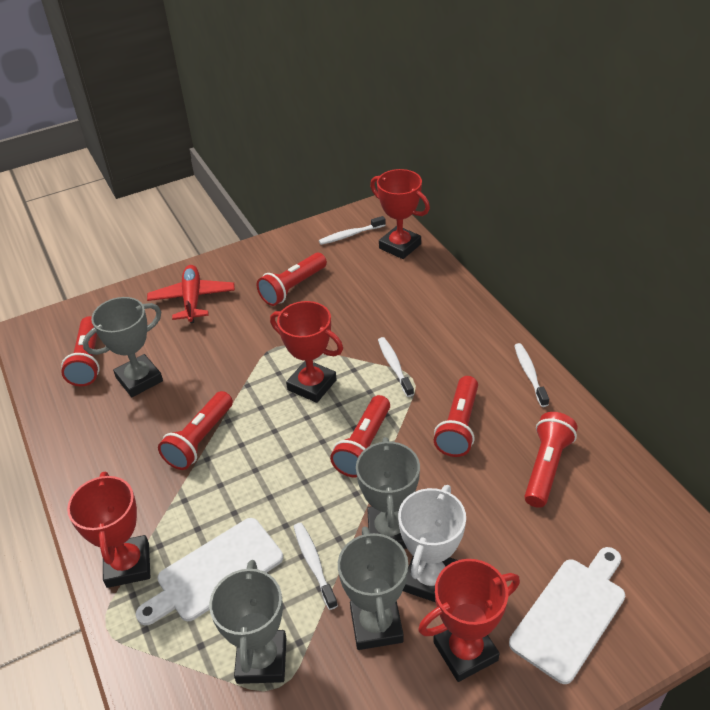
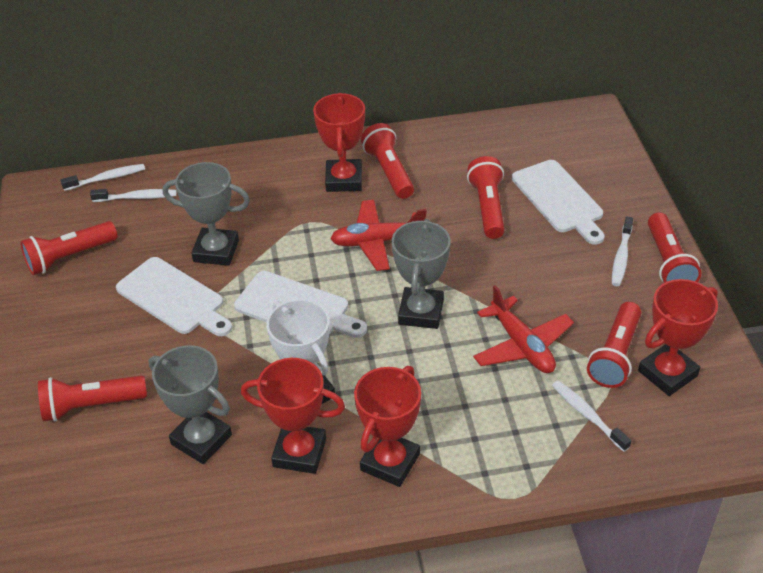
grey trophy: 4 -> 3
red plane: 1 -> 2
white cutting board: 2 -> 3

